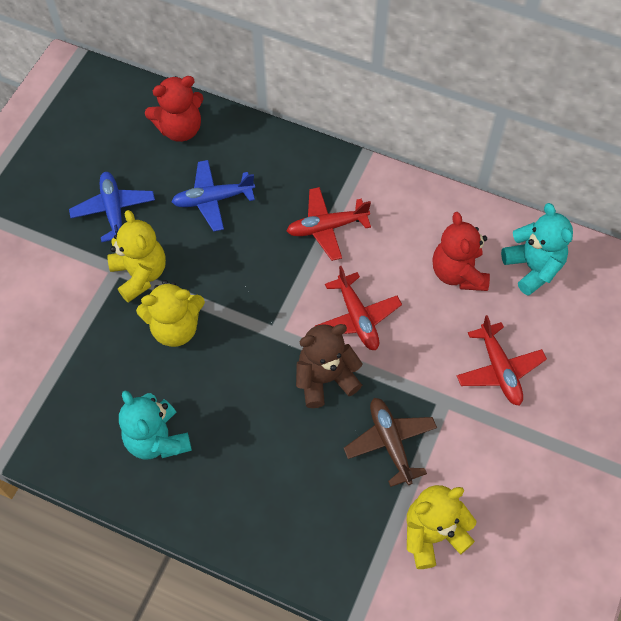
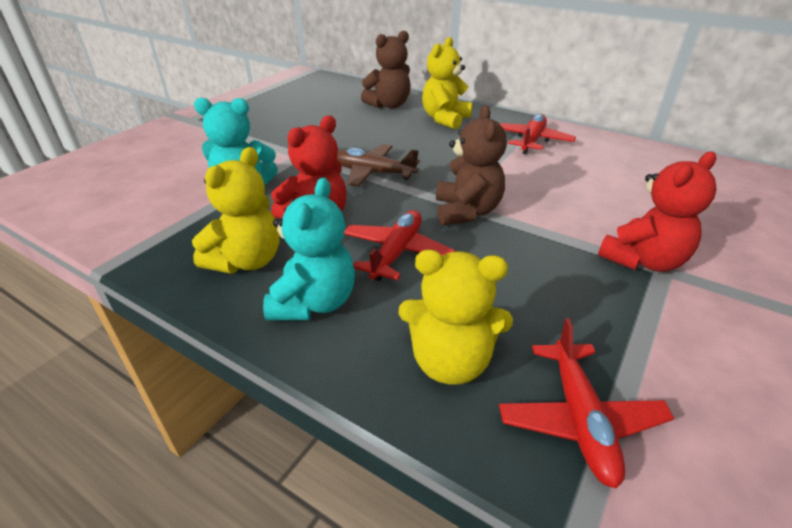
blue plane: 2 -> 0
brown teddy bear: 1 -> 2

